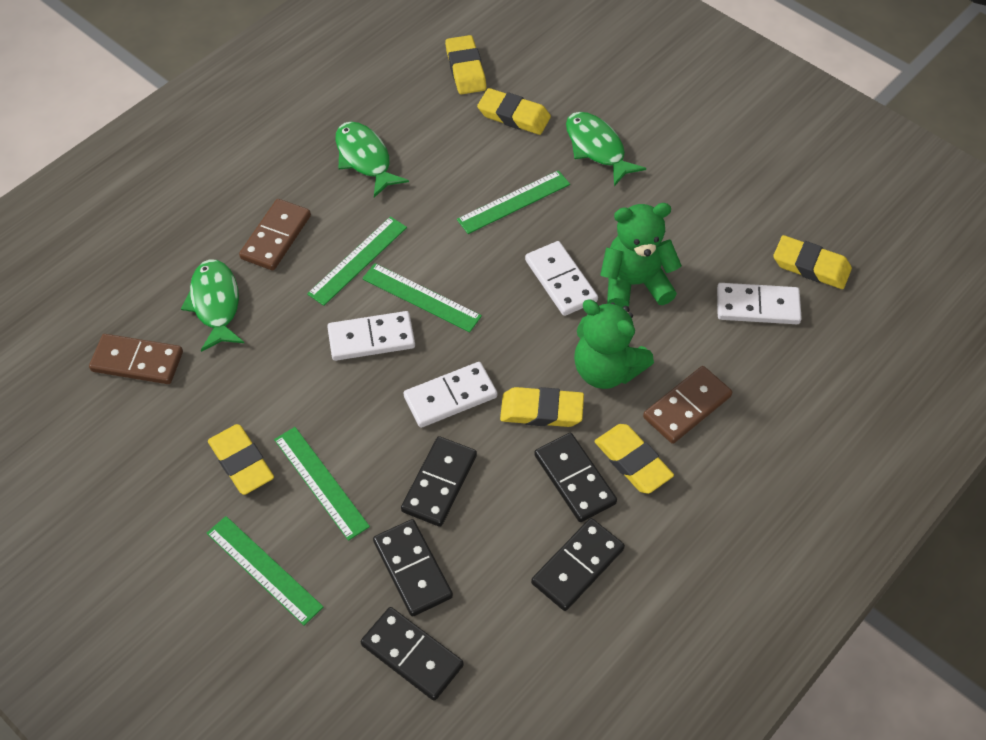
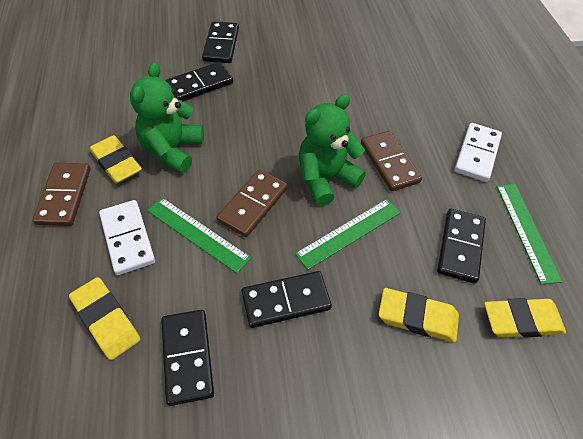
green fish: 3 -> 0
green ruler: 5 -> 3
white domino: 4 -> 2
yellow eraser: 6 -> 4

